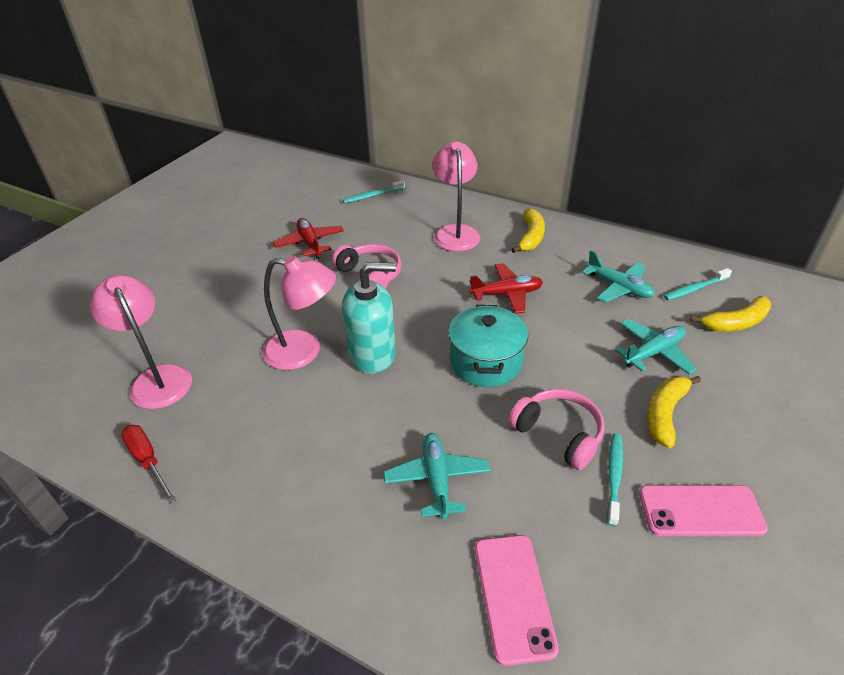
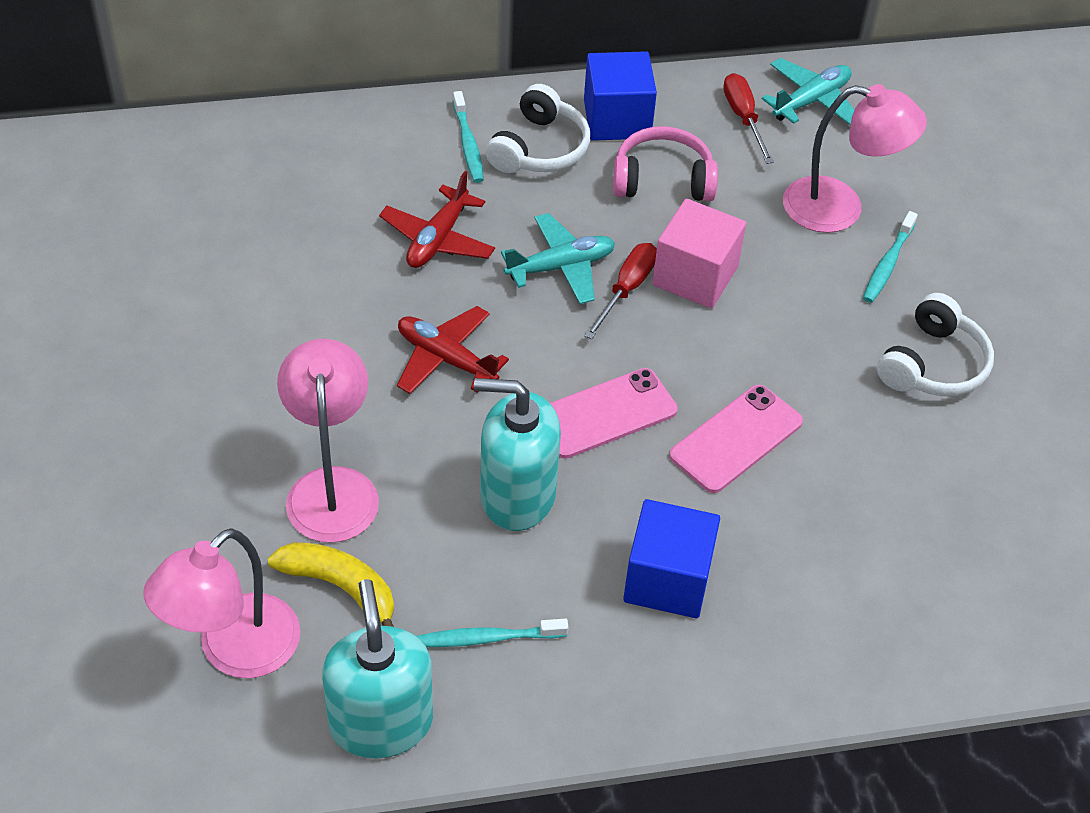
blue cube: 0 -> 2
pink cube: 0 -> 1
pink headphones: 2 -> 1
red screwdriver: 1 -> 2
turquoise plane: 3 -> 2
turquoise pot: 1 -> 0
turquoise soap dispenser: 1 -> 2
white headphones: 0 -> 2
yellow banana: 3 -> 1

